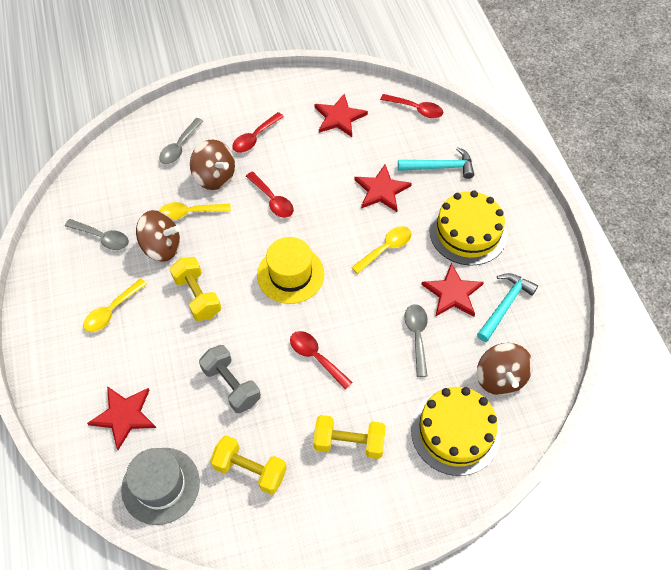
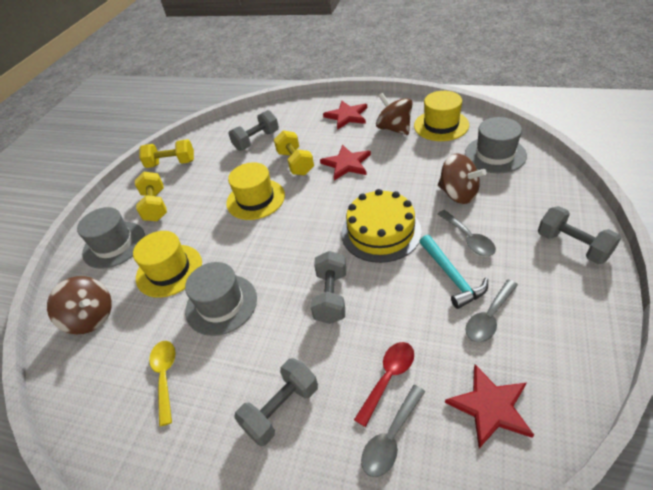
grey dumbbell: 1 -> 4
grey hat: 1 -> 3
red spoon: 4 -> 1
red star: 4 -> 3
turquoise hammer: 2 -> 1
yellow cake: 2 -> 1
yellow hat: 1 -> 3
yellow spoon: 3 -> 1

